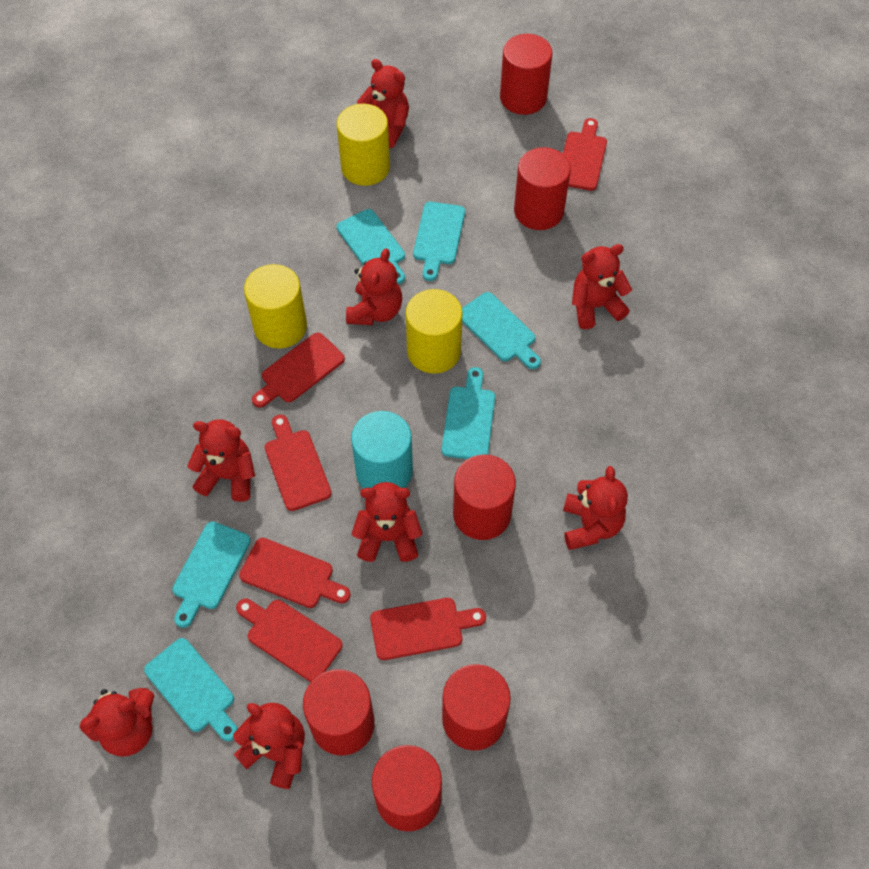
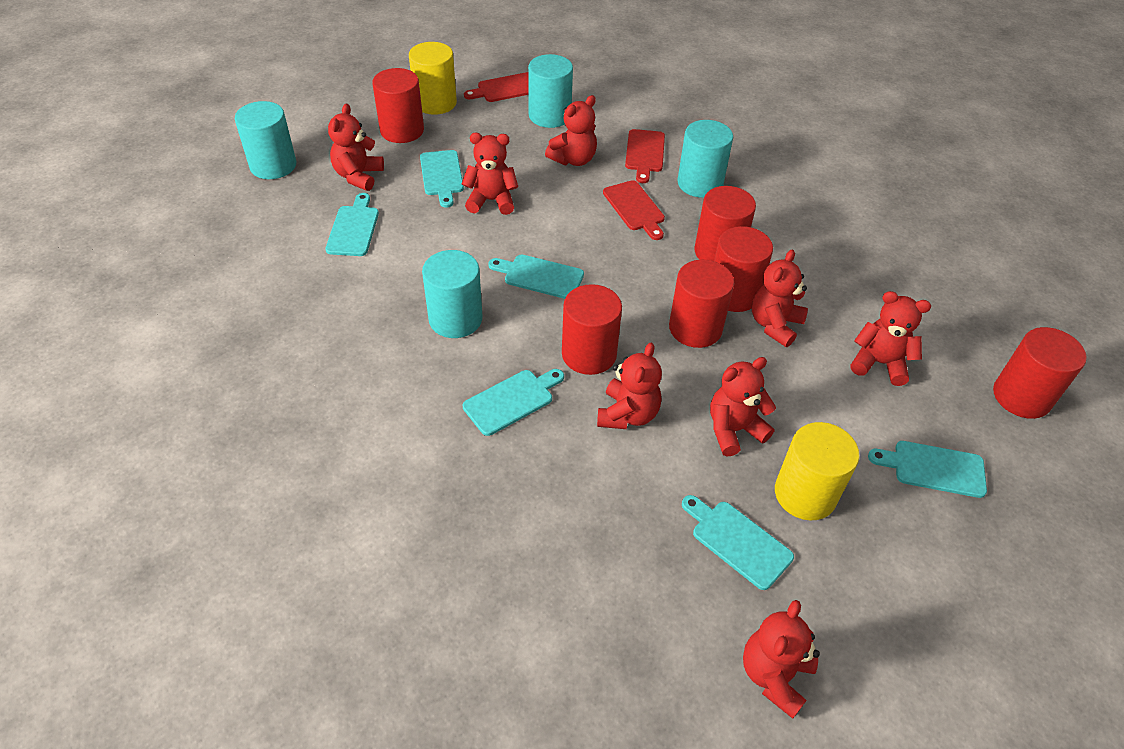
red cutting board: 6 -> 3
turquoise cylinder: 1 -> 4
yellow cylinder: 3 -> 2

